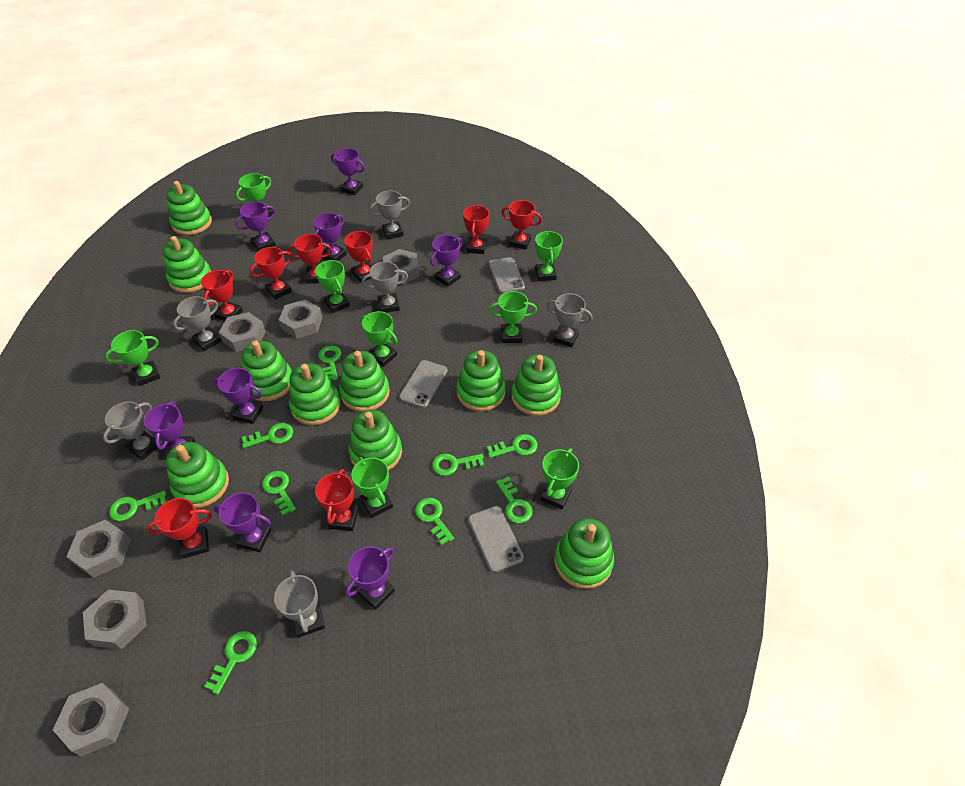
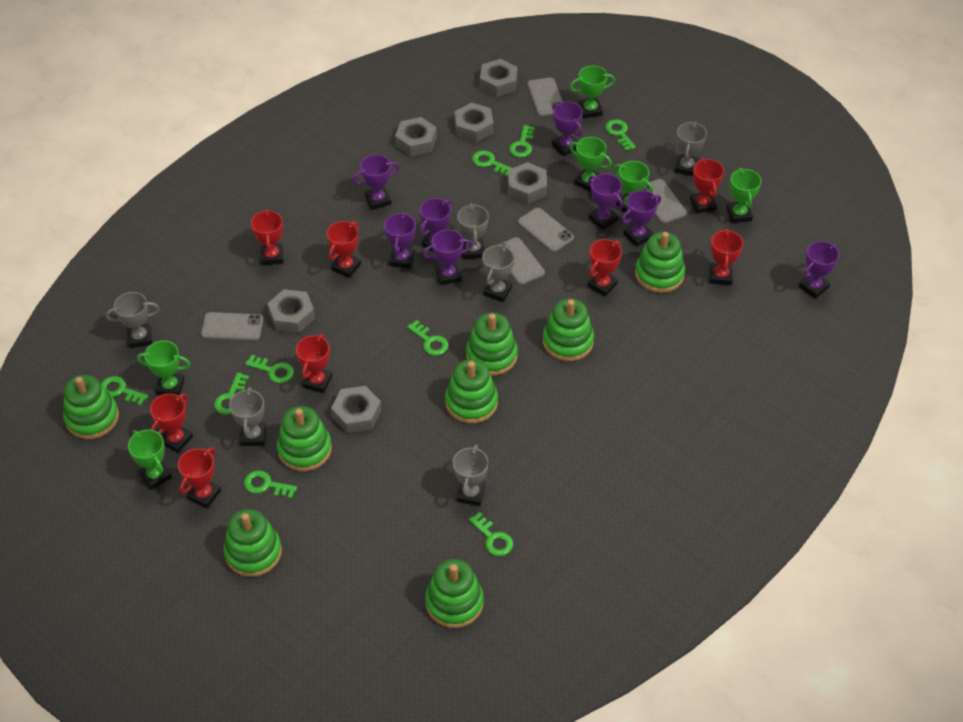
green stacking toy: 10 -> 8
green trophy: 8 -> 6
grey phone: 3 -> 5

